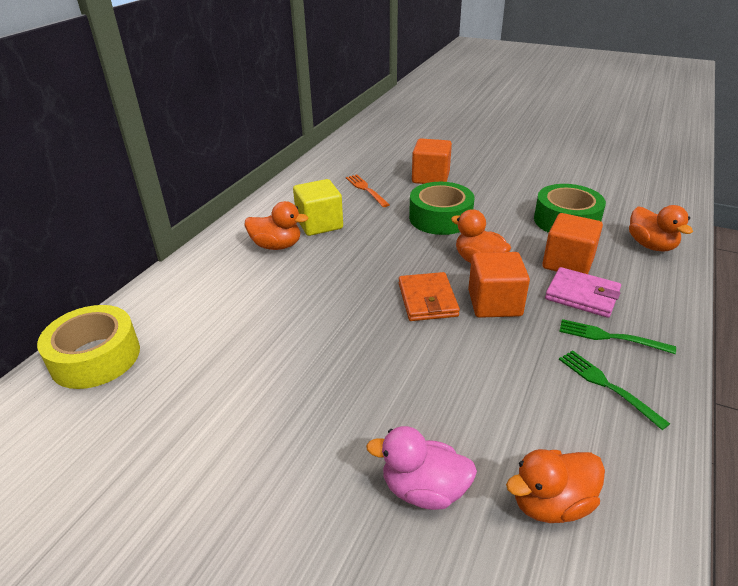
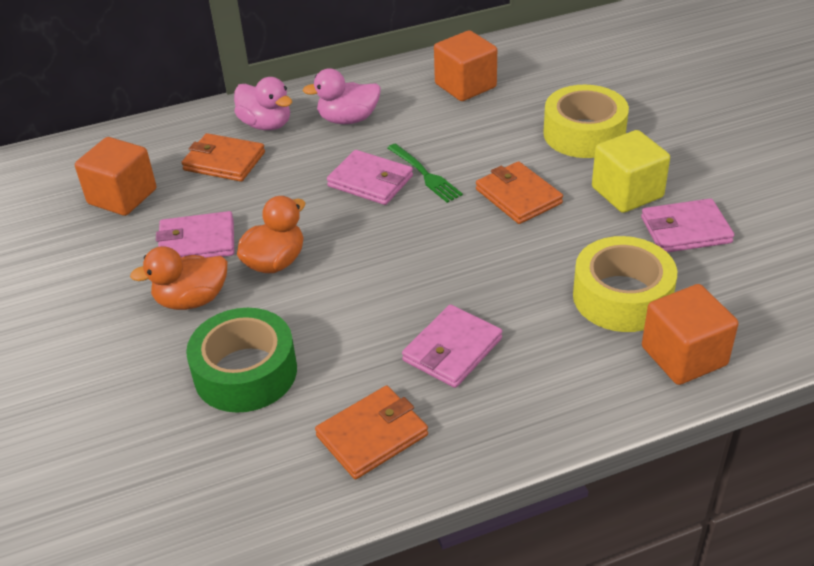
green fork: 2 -> 1
green tape: 2 -> 1
orange duck: 4 -> 2
orange fork: 1 -> 0
orange wallet: 1 -> 3
pink duck: 1 -> 2
pink wallet: 1 -> 4
yellow tape: 1 -> 2

